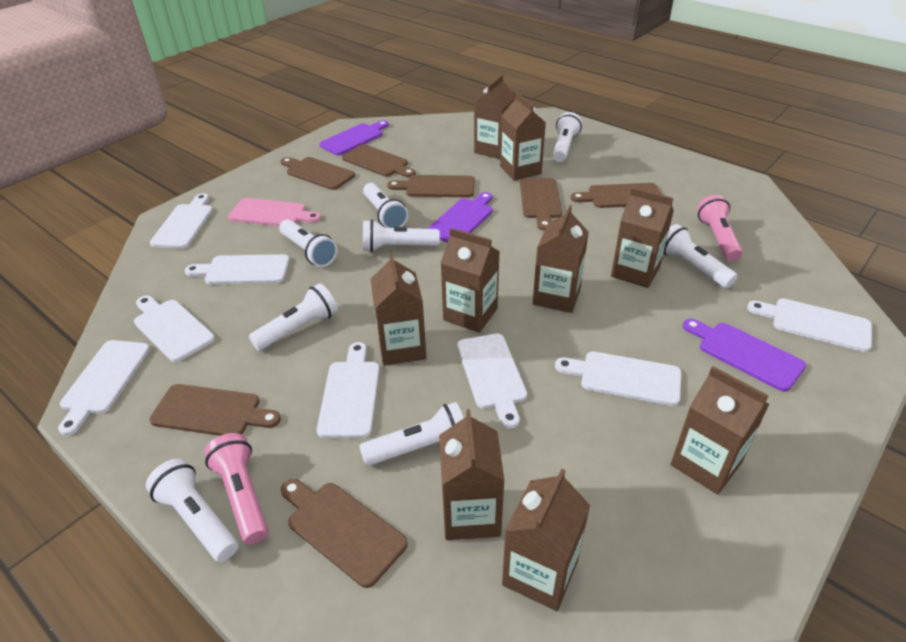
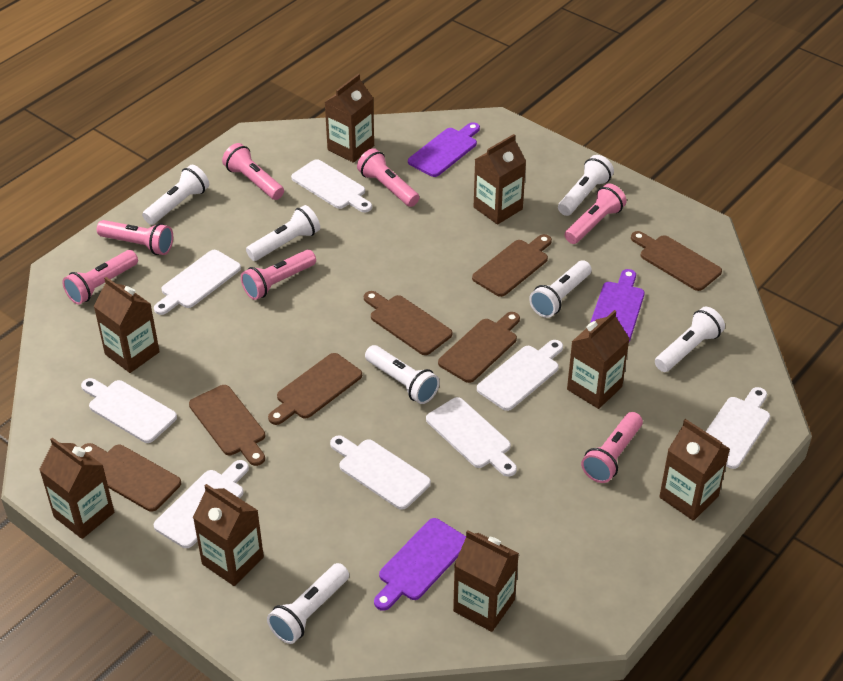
brown carton: 9 -> 8
pink cutting board: 1 -> 0
pink flashlight: 2 -> 7
white flashlight: 8 -> 7

